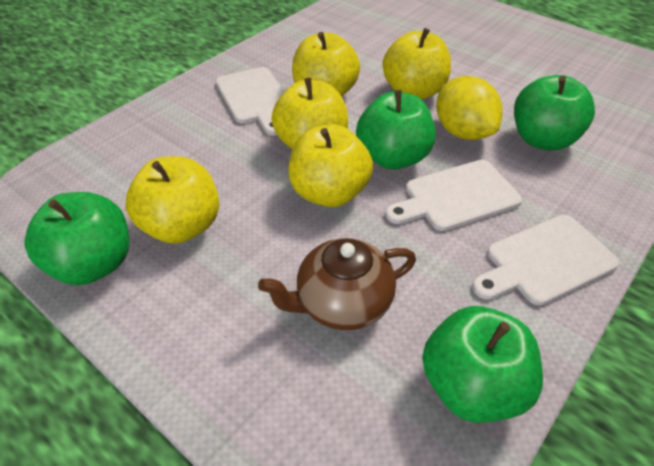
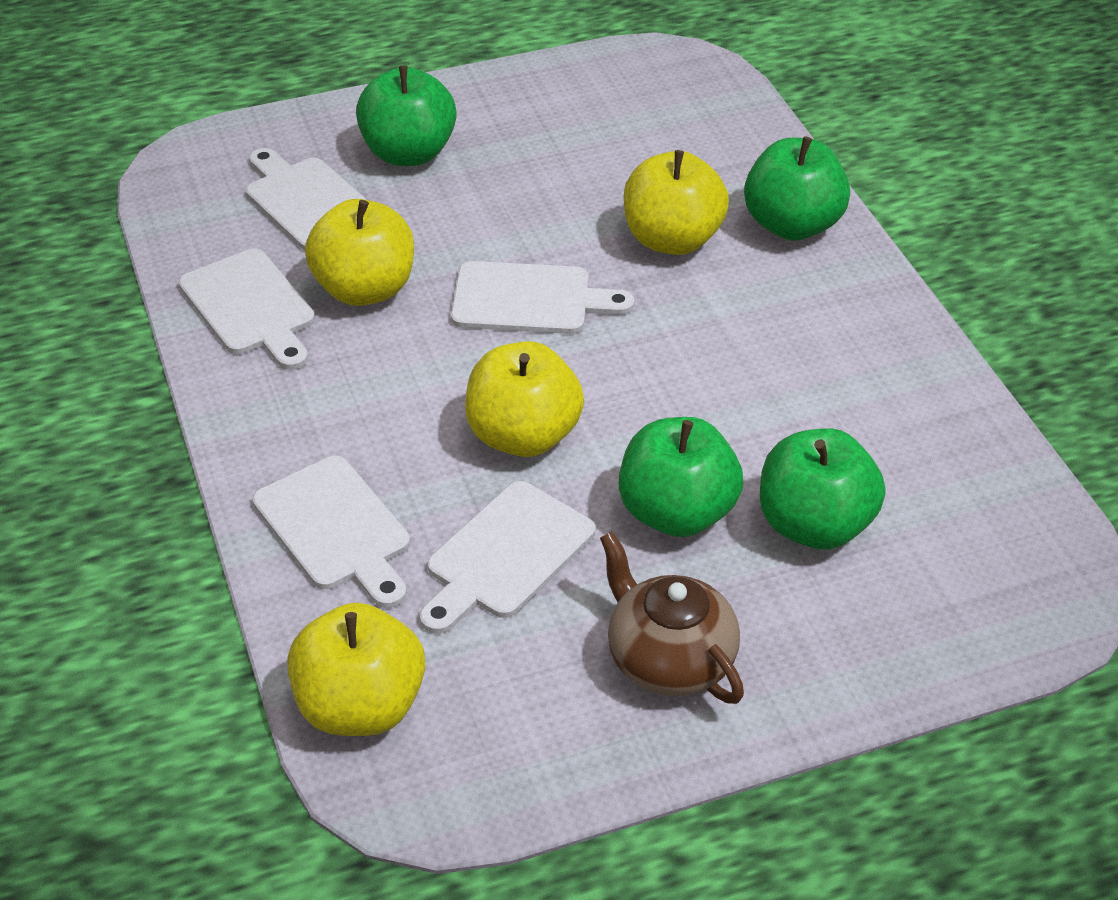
white cutting board: 3 -> 5
yellow apple: 5 -> 4
yellow lemon: 1 -> 0

